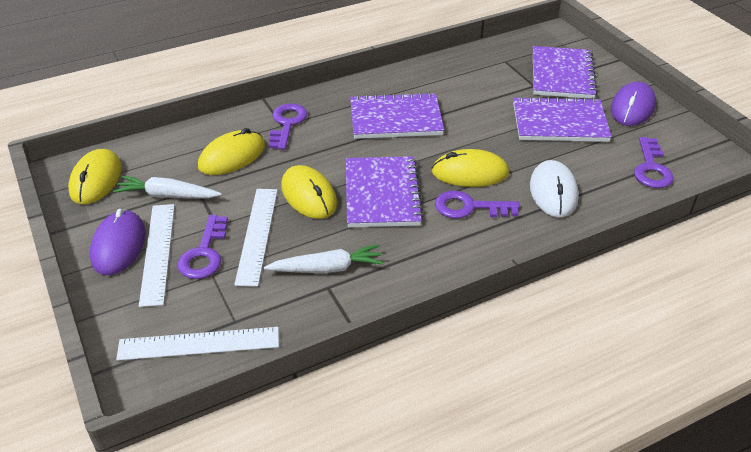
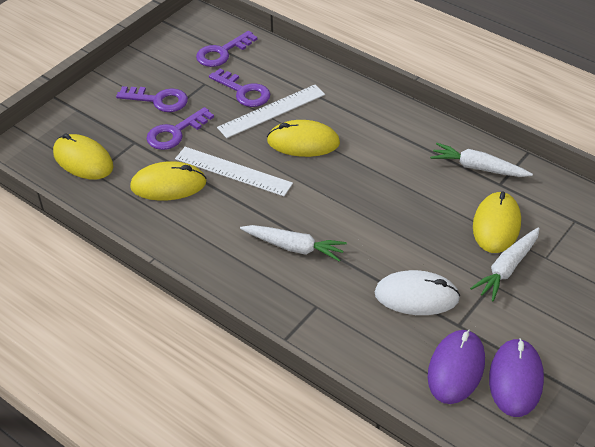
purple notebook: 4 -> 0
white carrot: 2 -> 3
white ruler: 3 -> 2

